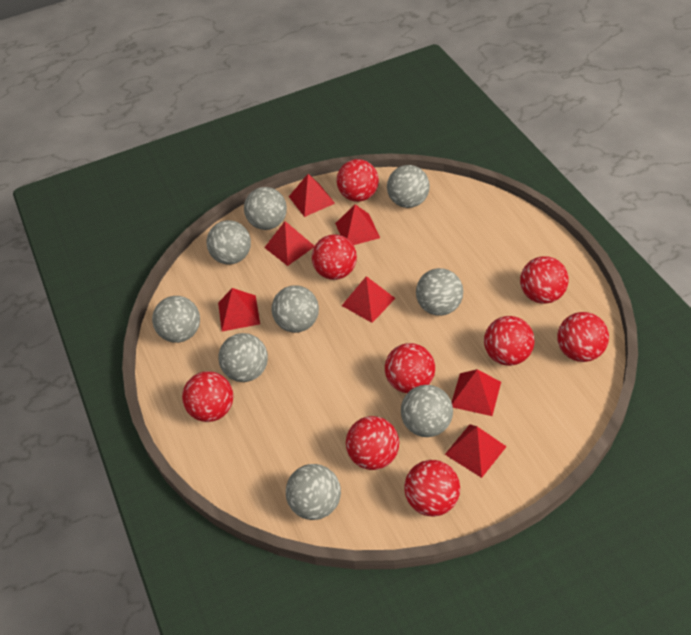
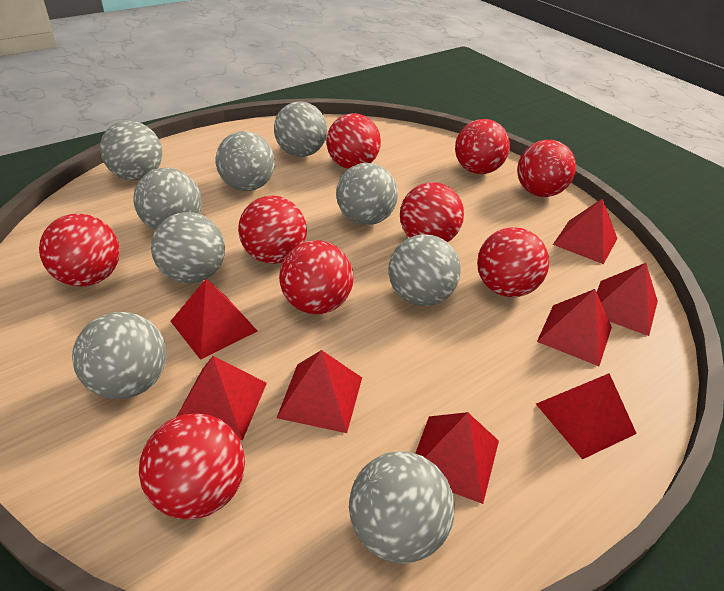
red pyramid: 7 -> 8

